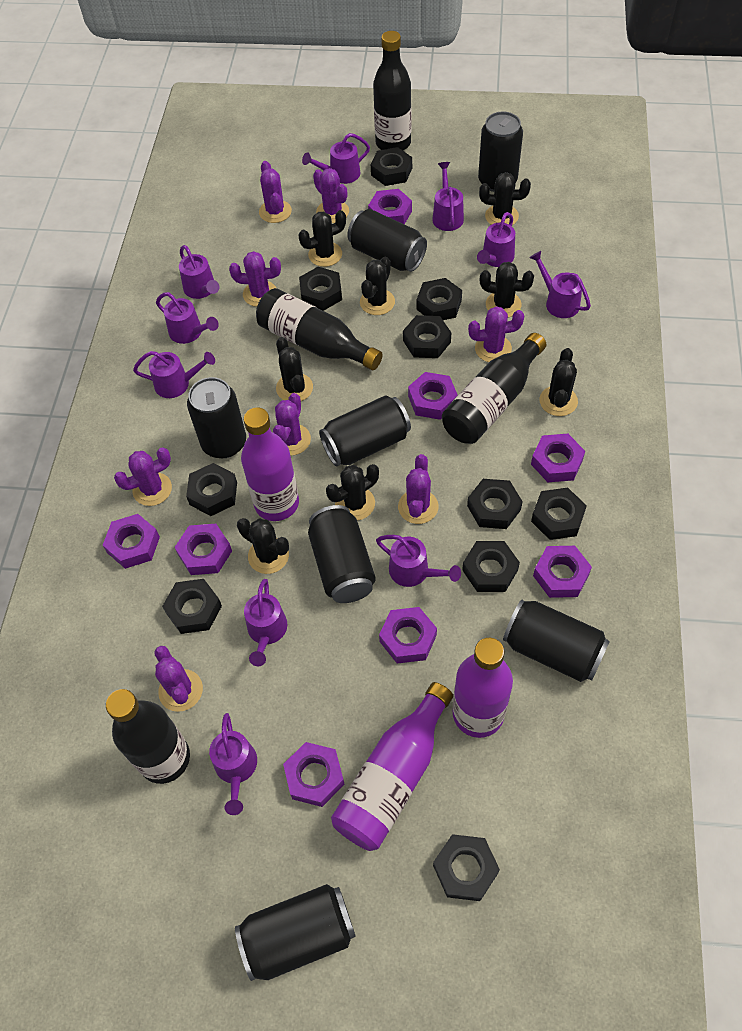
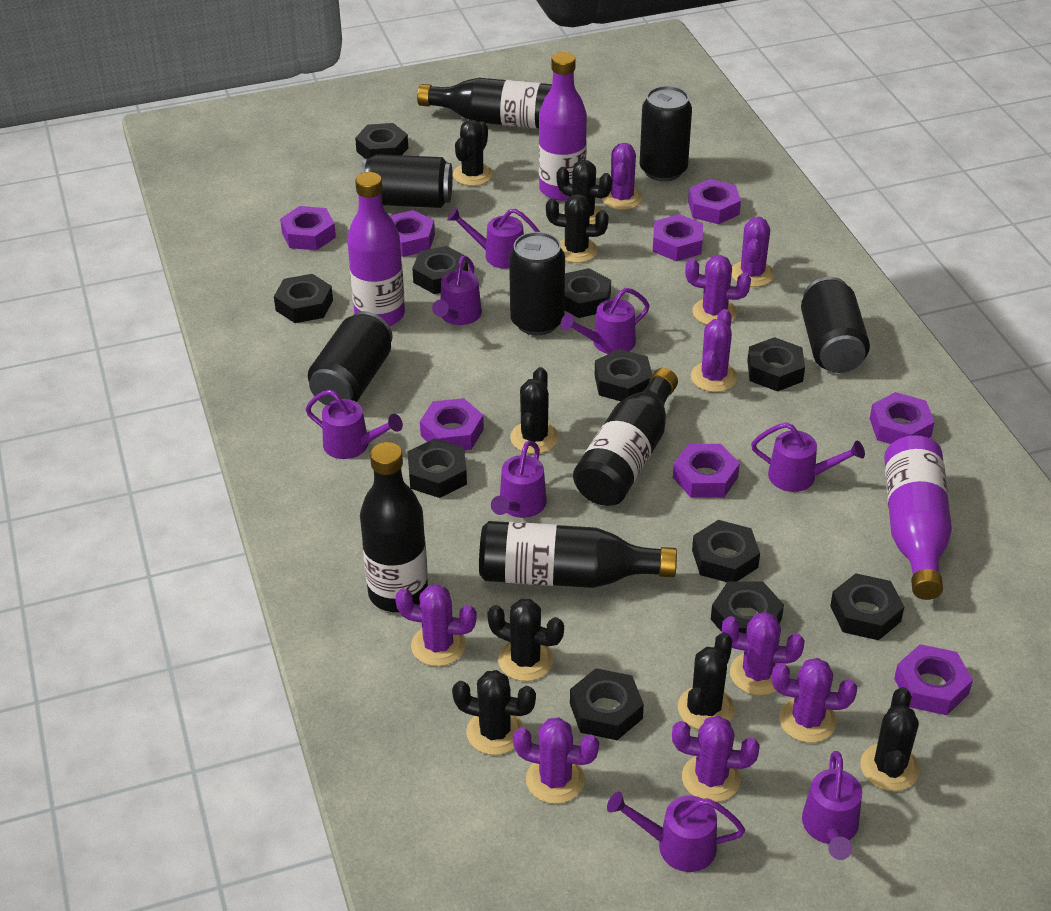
black can: 7 -> 5
black nut: 10 -> 11
purple cactus: 8 -> 9
purple watering can: 10 -> 8

